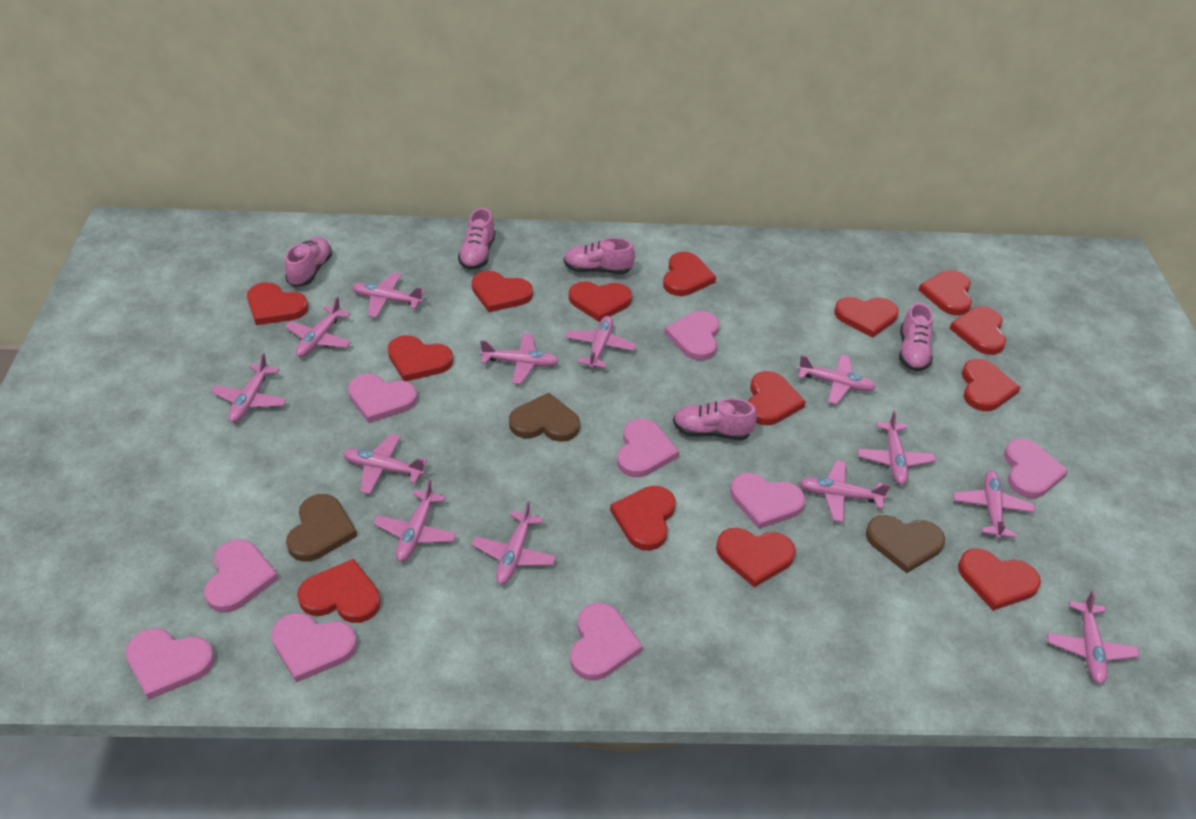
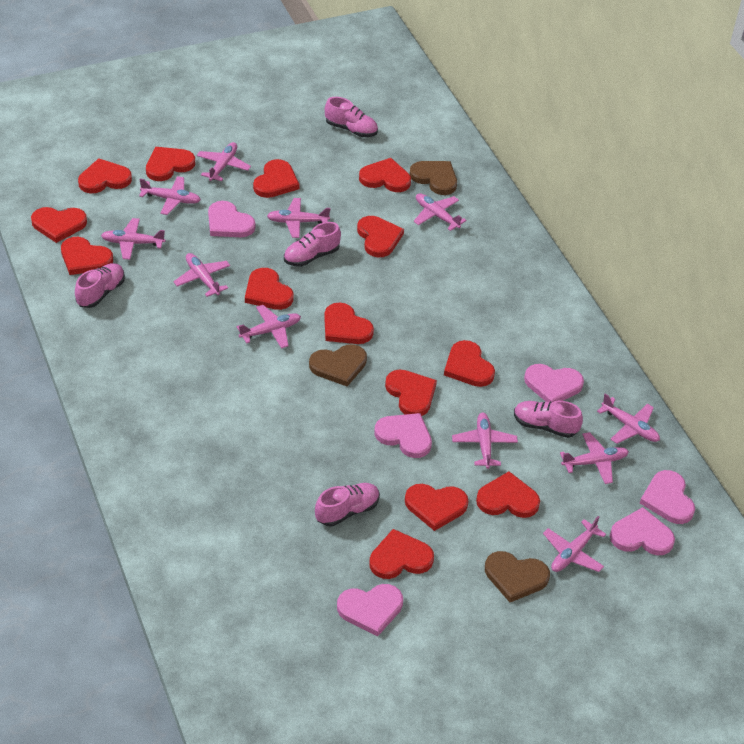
pink heart: 9 -> 6
pink plane: 13 -> 11

